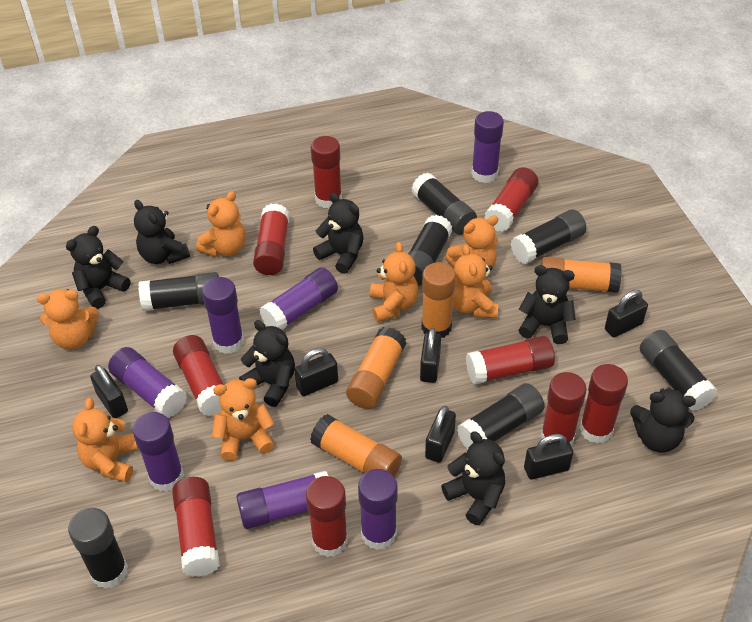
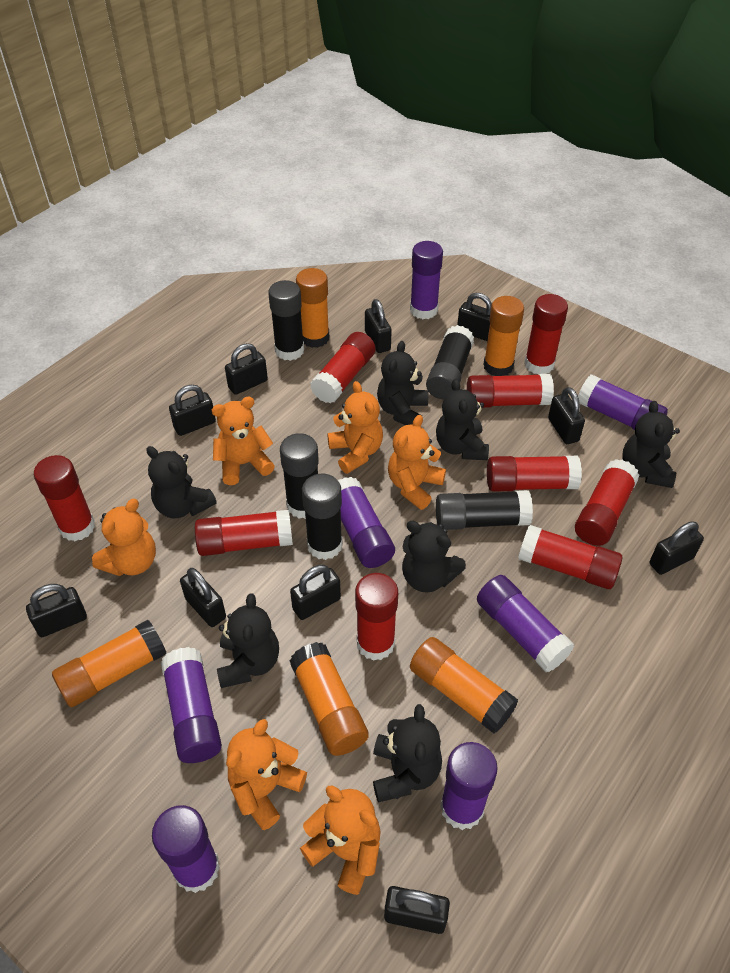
black glue stick: 7 -> 5
black padlock: 6 -> 10
orange glue stick: 4 -> 5
orange teddy bear: 7 -> 6

